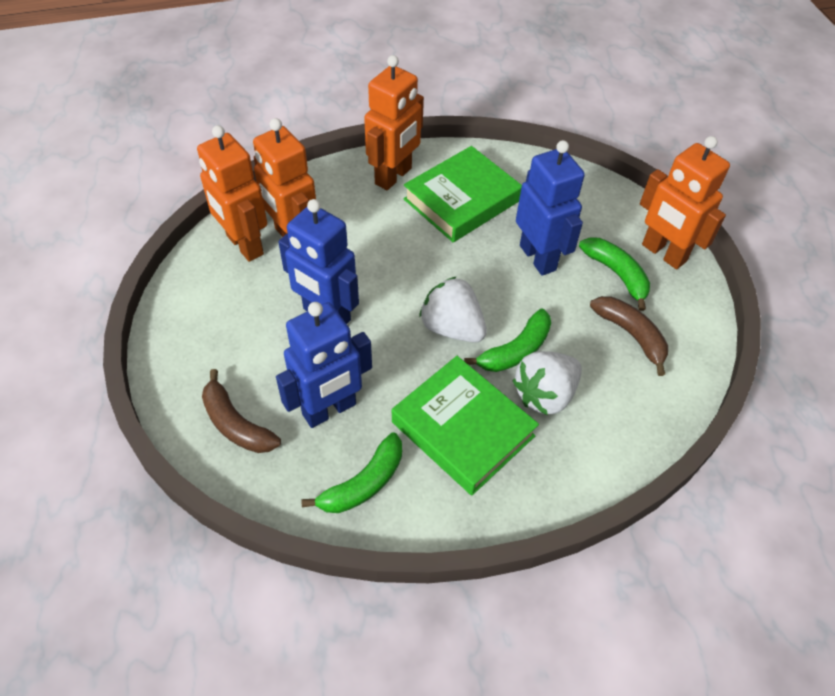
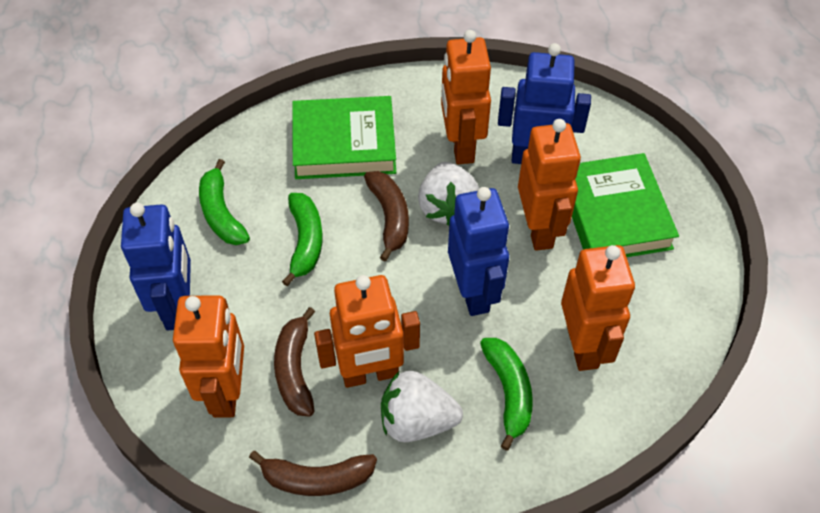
brown banana: 2 -> 3
orange robot: 4 -> 5

